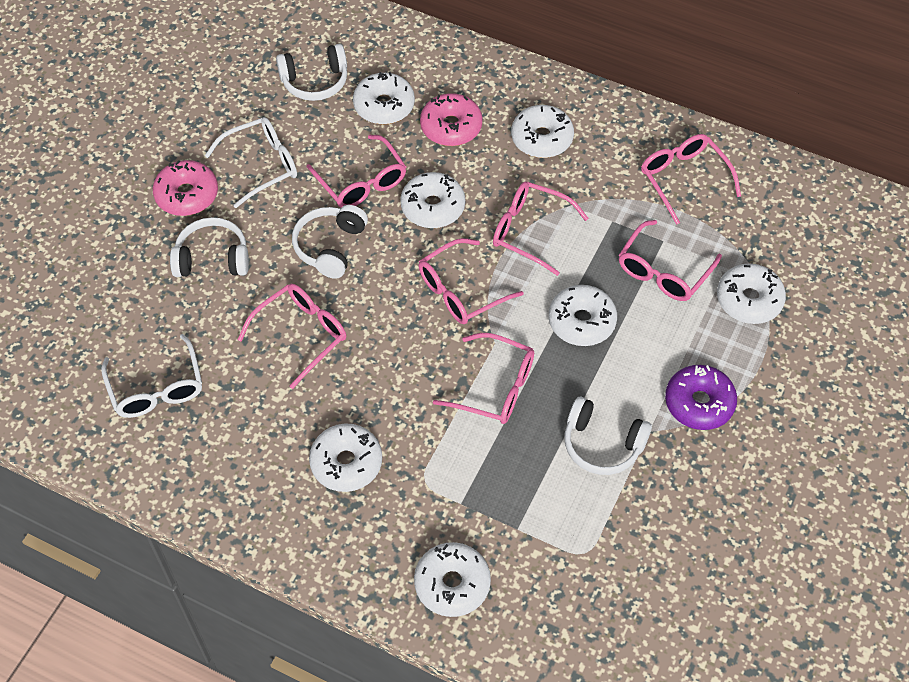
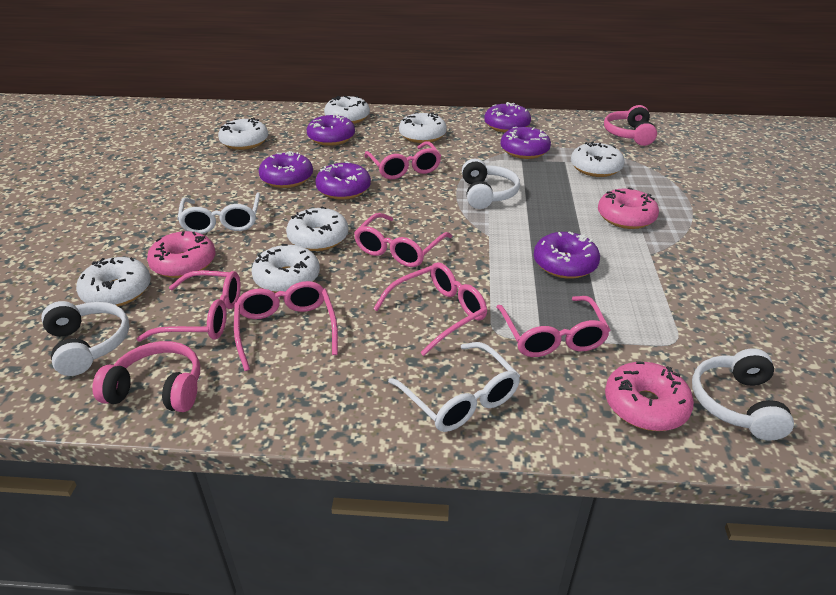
pink donut: 2 -> 3
pink glasses: 7 -> 6
pink headphones: 0 -> 2
purple donut: 1 -> 6
white headphones: 4 -> 3

